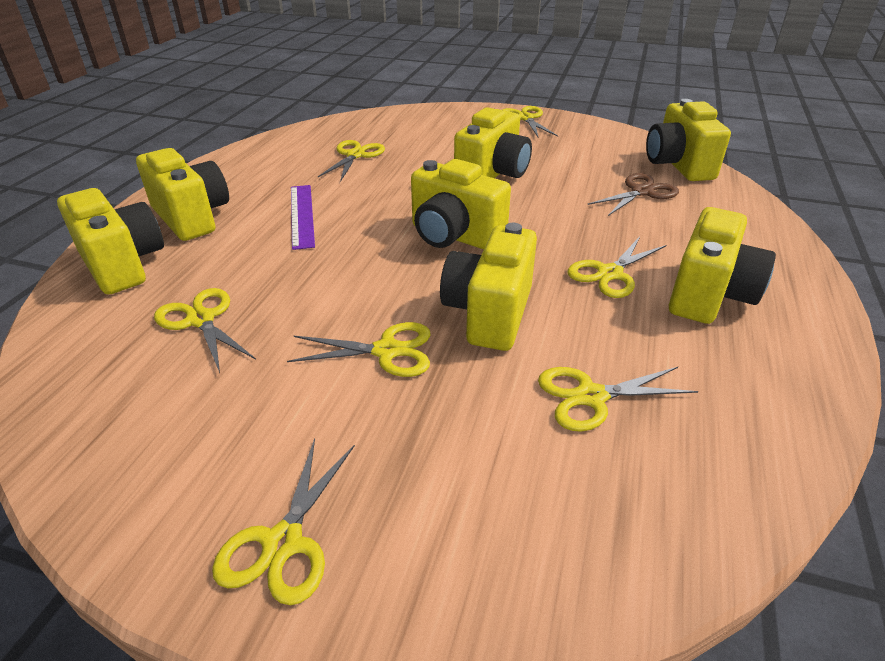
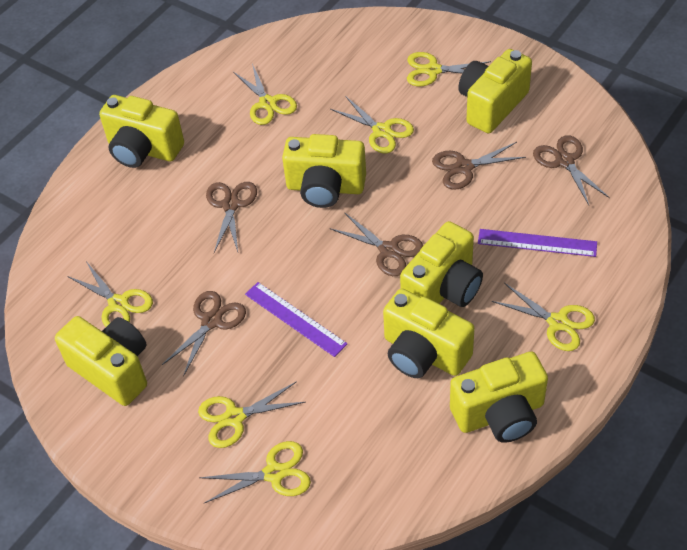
brown scissors: 1 -> 5
purple ruler: 1 -> 2

